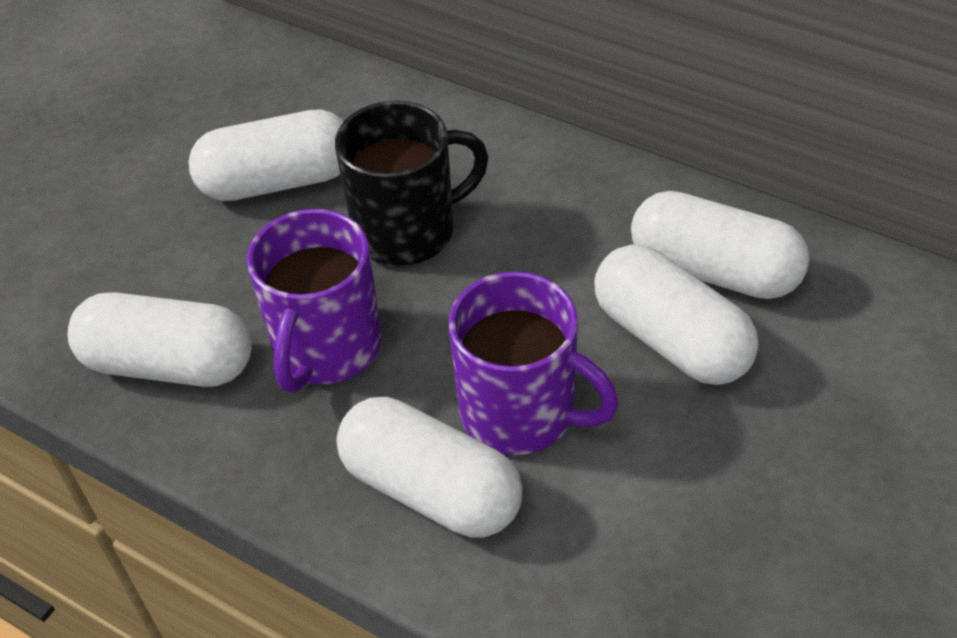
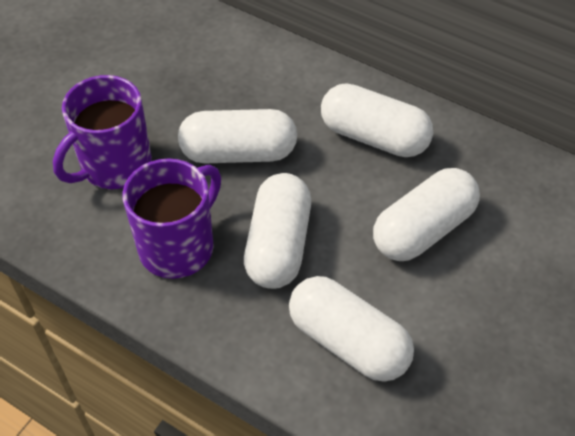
black mug: 1 -> 0

